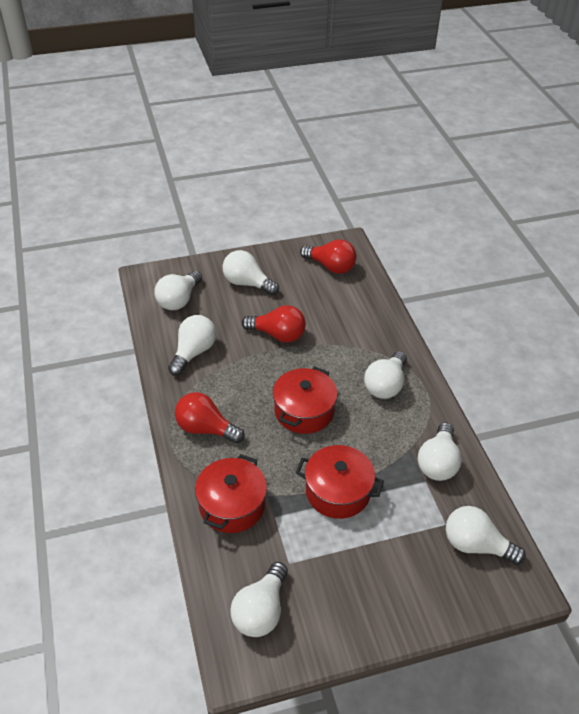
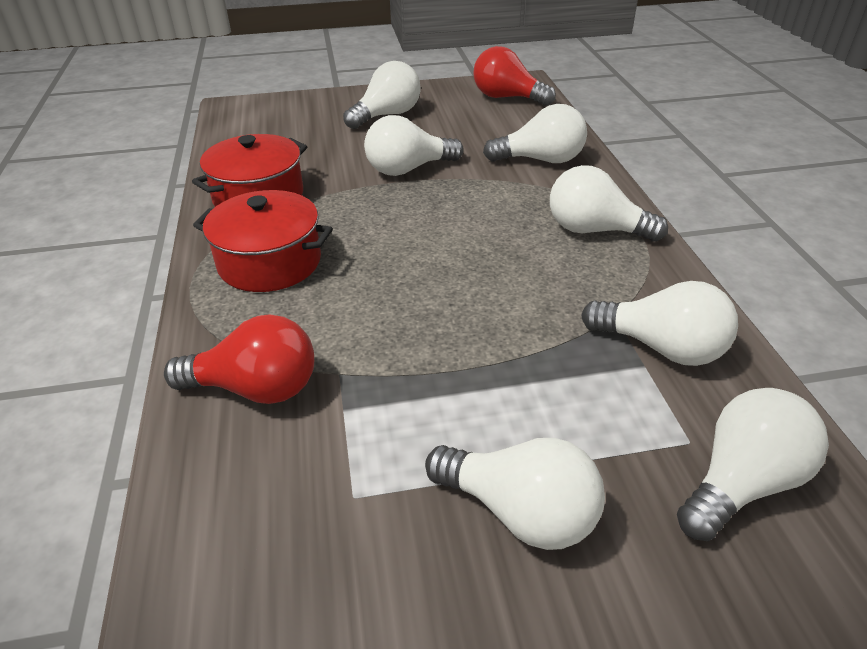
red light bulb: 3 -> 2
red pot: 3 -> 2

